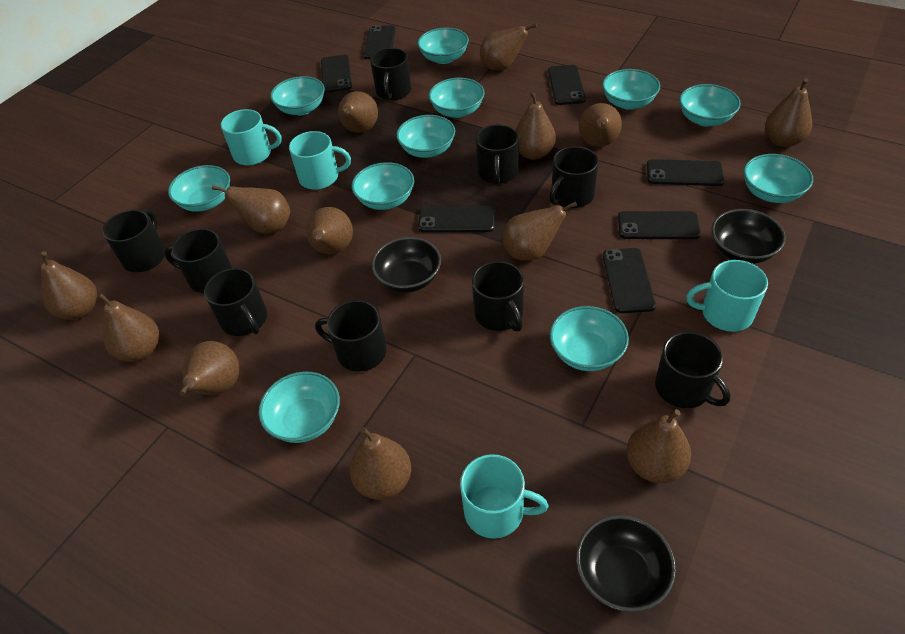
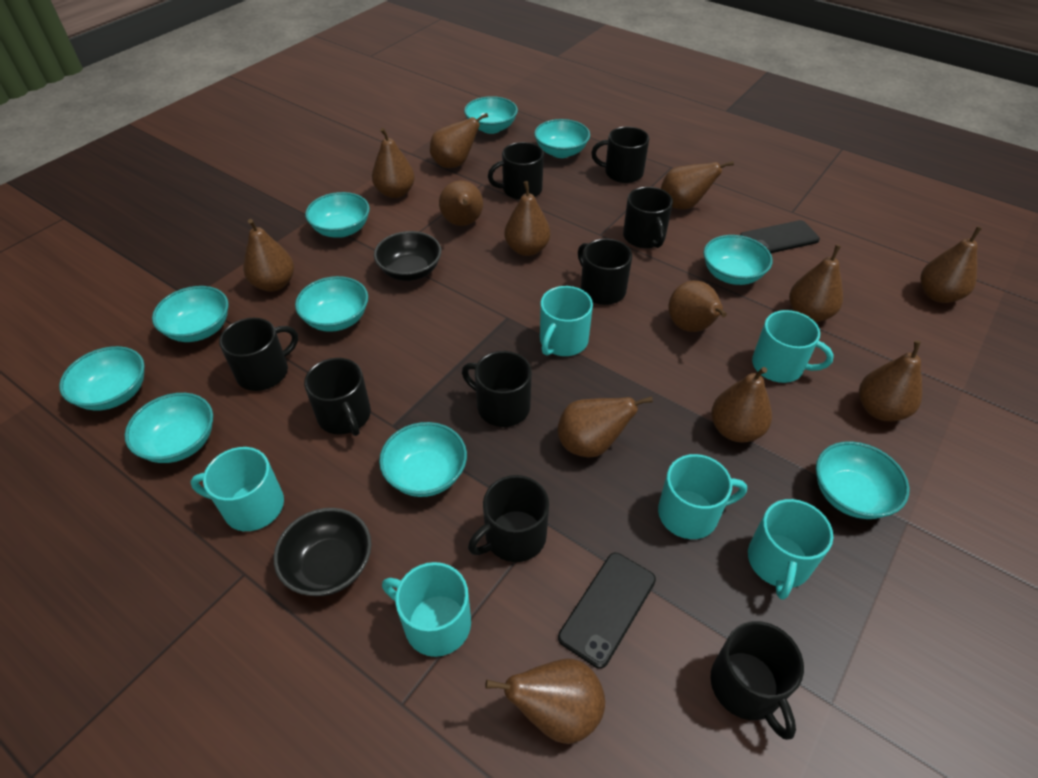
black bowl: 3 -> 2
black phone: 7 -> 2
turquoise bowl: 11 -> 10
turquoise mug: 4 -> 6

